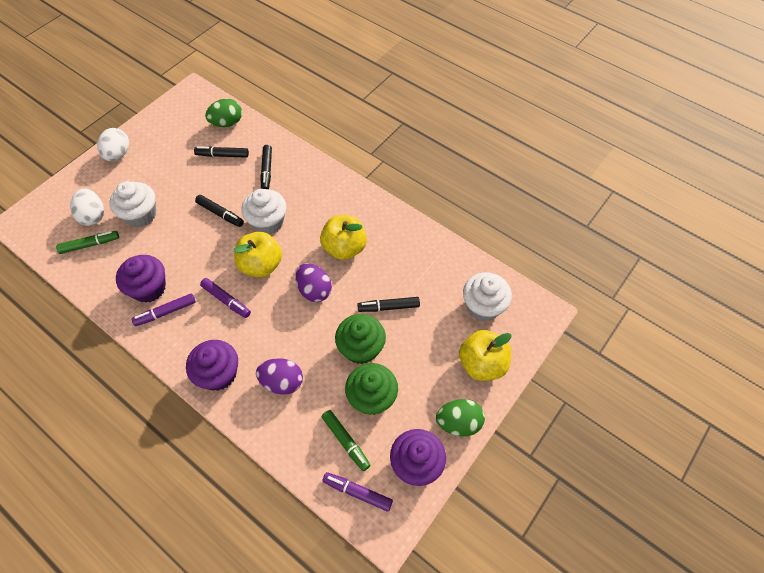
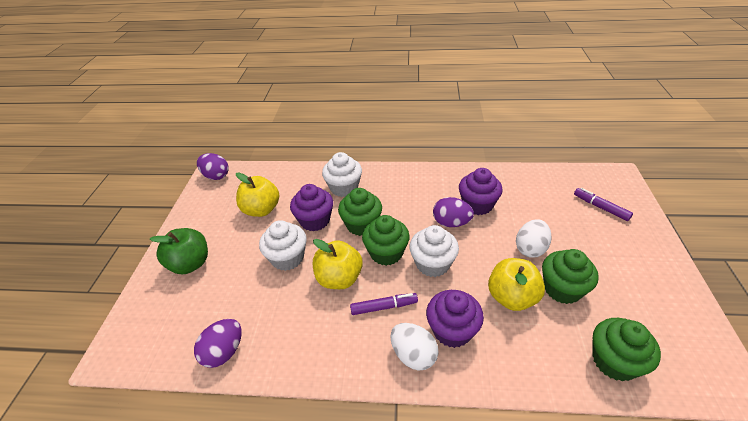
black marker: 4 -> 0
green apple: 0 -> 1
green cupcake: 2 -> 4
green egg: 2 -> 0
green marker: 2 -> 0
purple egg: 2 -> 3
purple marker: 3 -> 2

